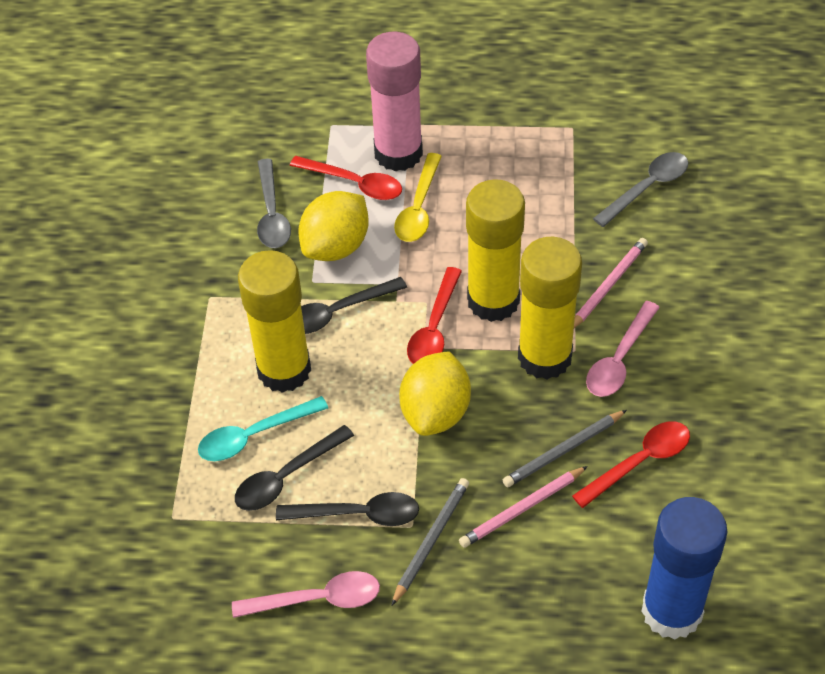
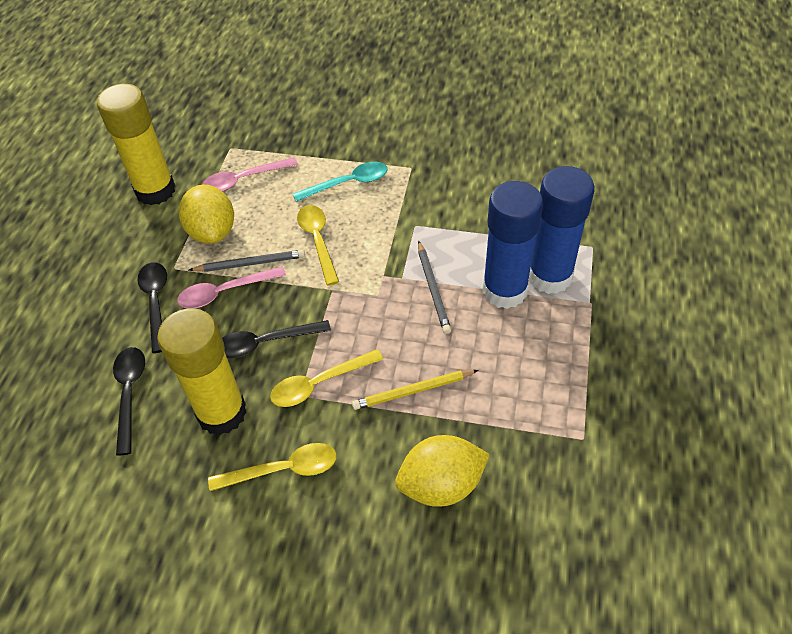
blue glue stick: 1 -> 2
grey spoon: 2 -> 0
pink glue stick: 1 -> 0
pink pencil: 2 -> 0
red spoon: 3 -> 0
yellow glue stick: 3 -> 2
yellow pencil: 0 -> 1
yellow spoon: 1 -> 3

